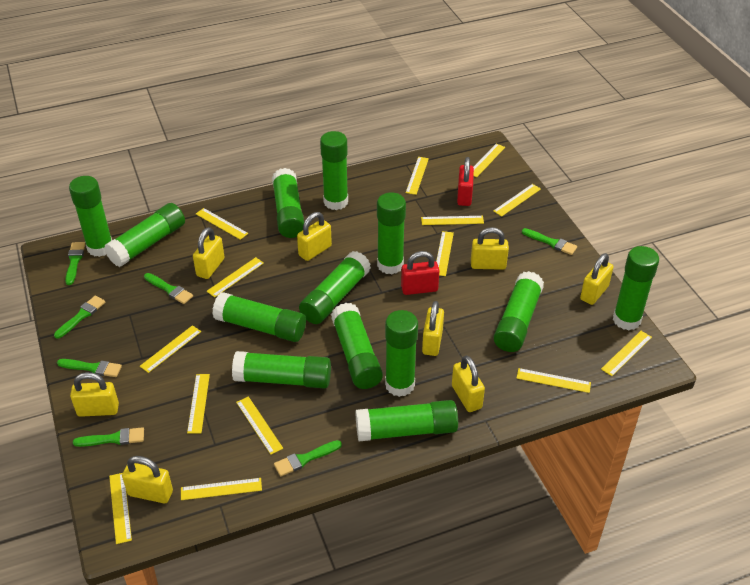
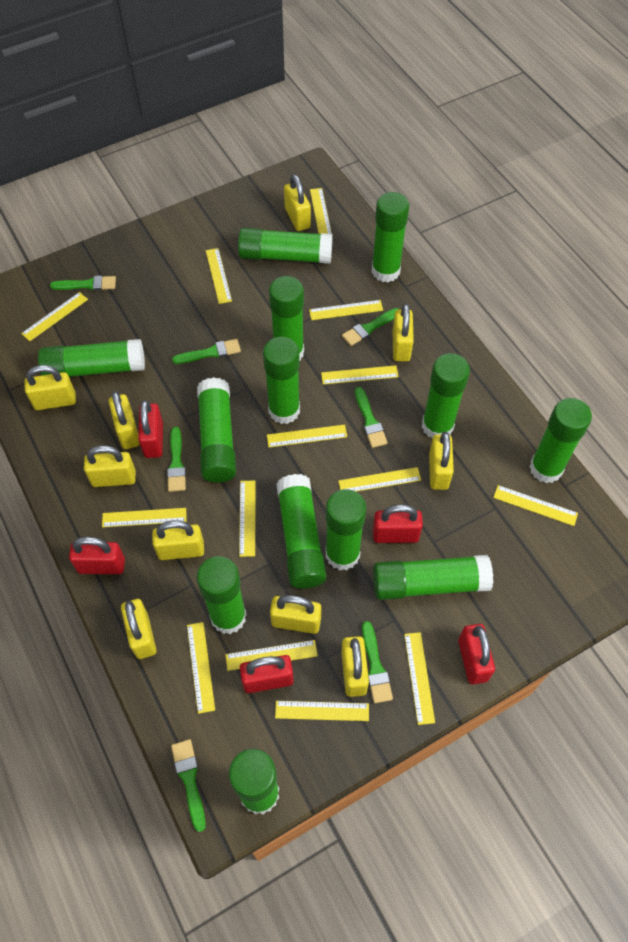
red padlock: 2 -> 5
yellow padlock: 8 -> 10

